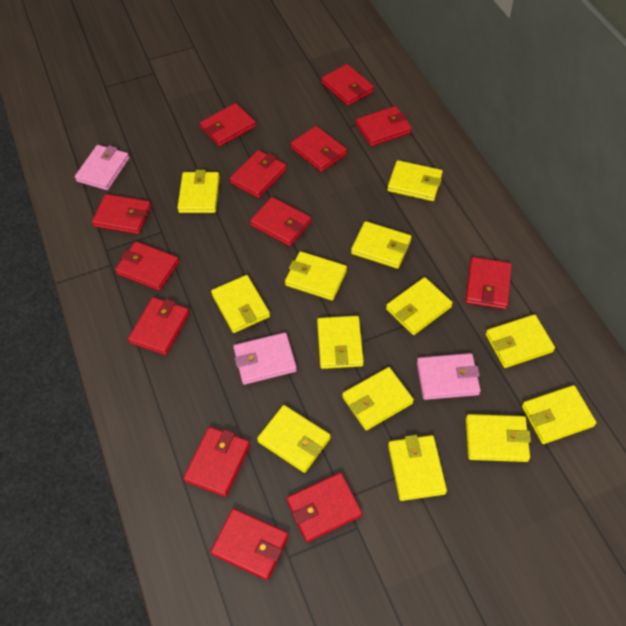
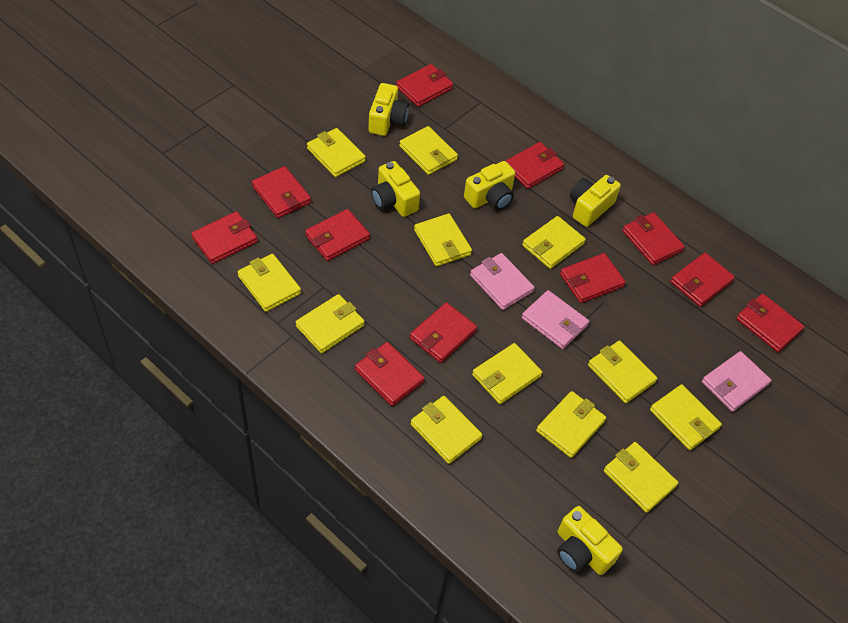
red wallet: 13 -> 11
yellow camera: 0 -> 5
yellow wallet: 13 -> 12

